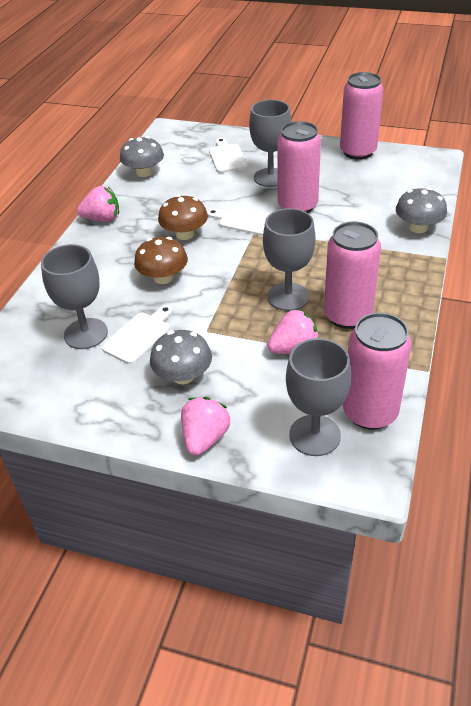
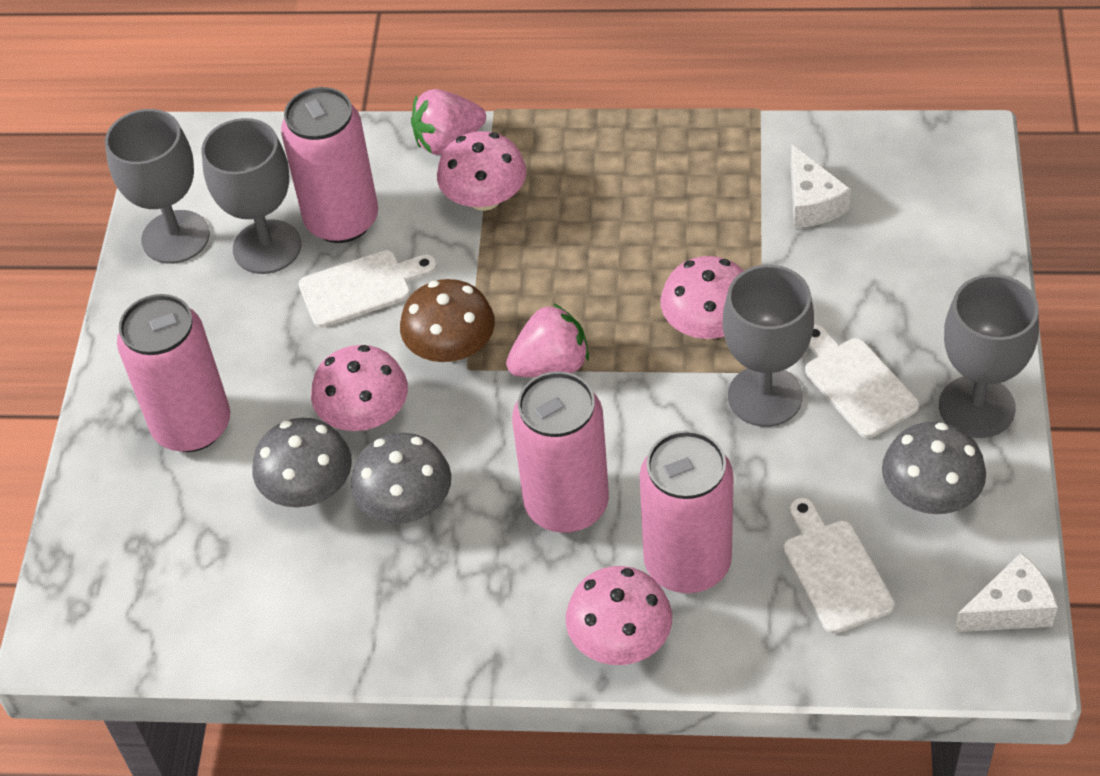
brown mushroom: 2 -> 1
pink mushroom: 0 -> 4
pink strawberry: 3 -> 2
white cheese: 0 -> 2

